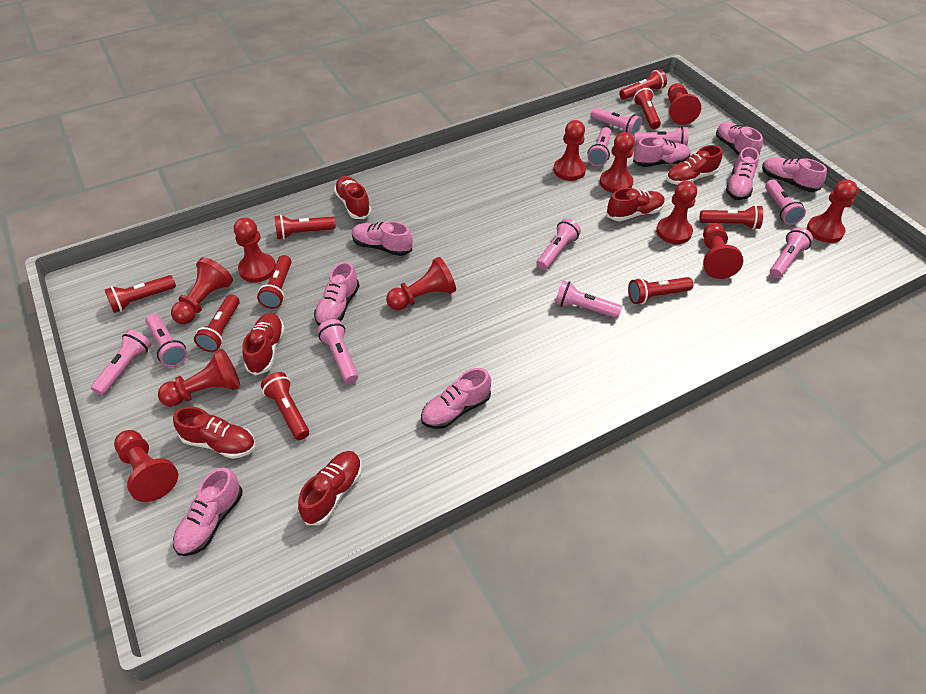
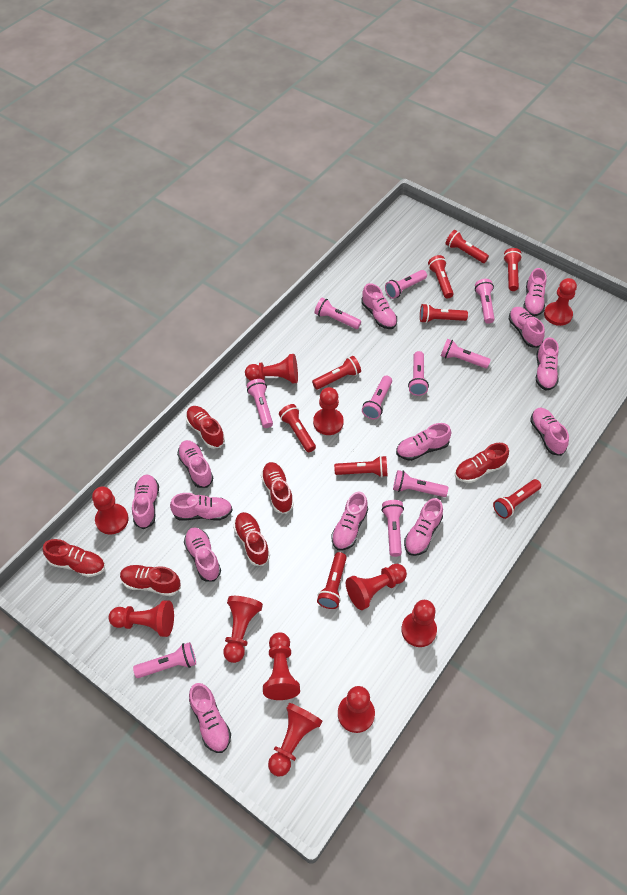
pink shoe: 8 -> 13

